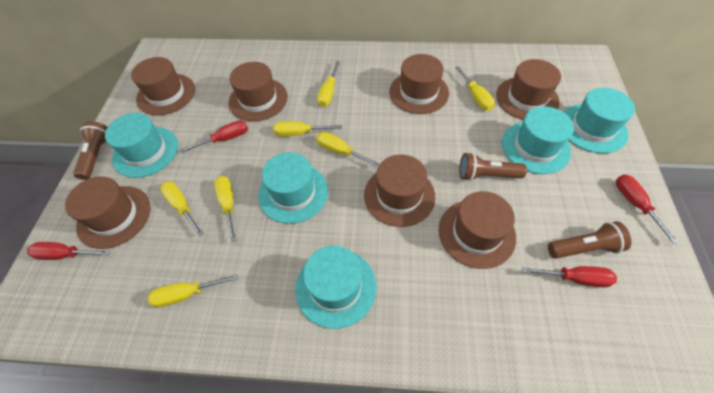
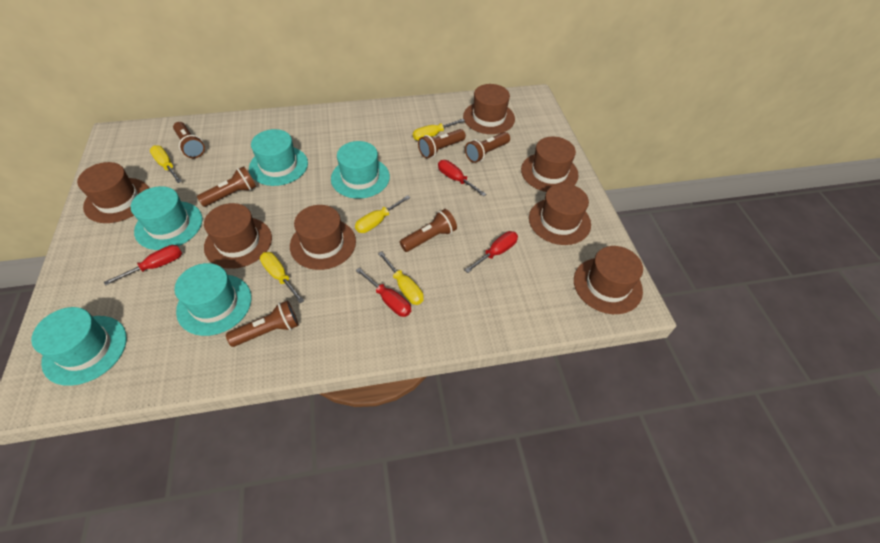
brown flashlight: 3 -> 6
yellow screwdriver: 7 -> 5

